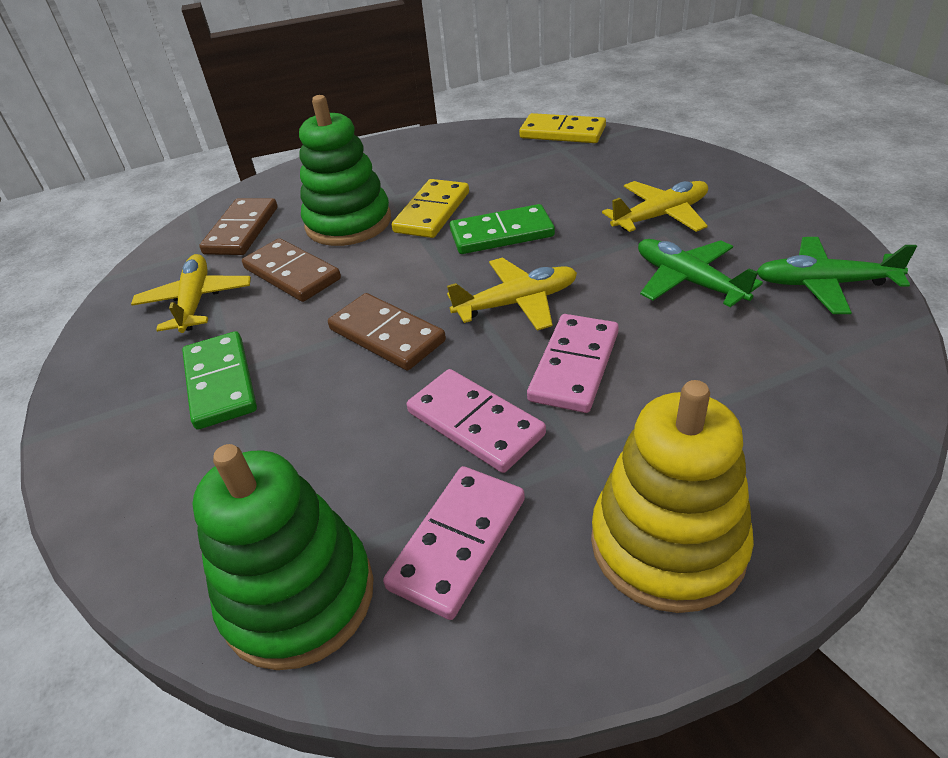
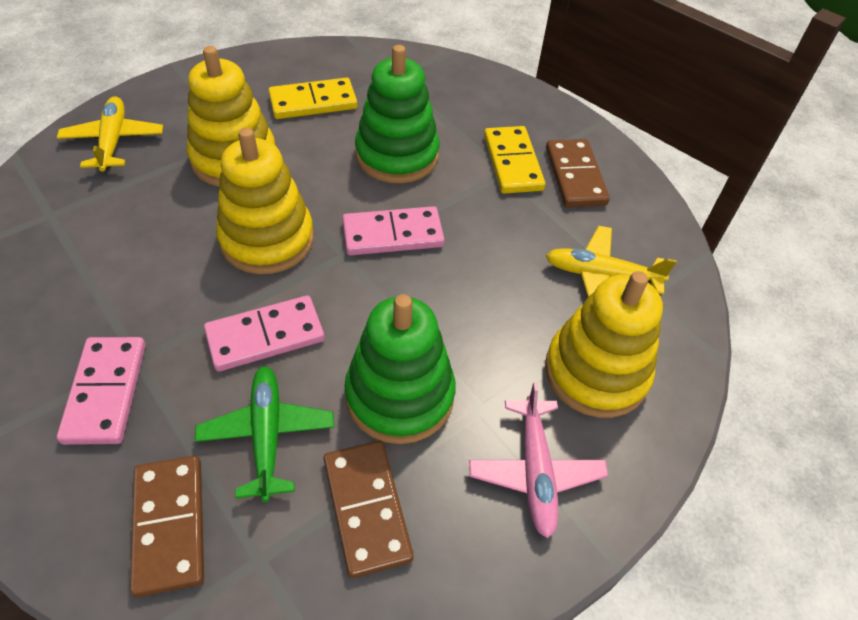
green domino: 2 -> 0
green plane: 2 -> 1
pink plane: 0 -> 1
yellow plane: 3 -> 2
yellow stacking toy: 1 -> 3

